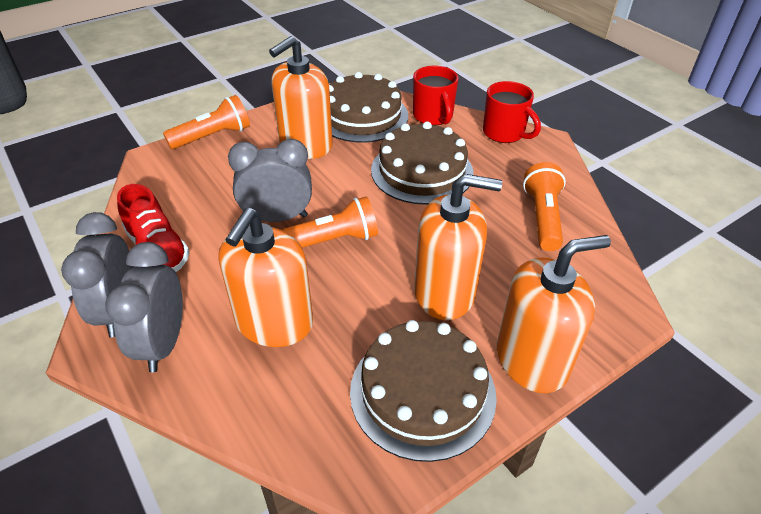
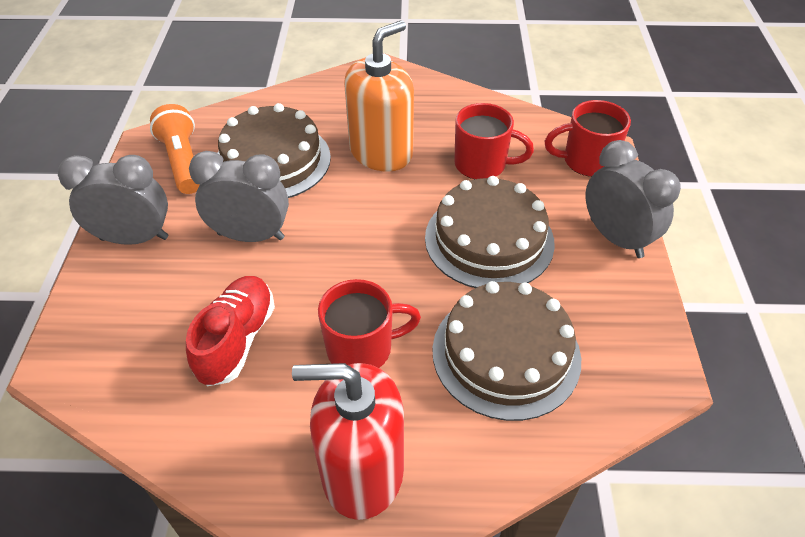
orange flashlight: 3 -> 1
orange soap dispenser: 4 -> 1
red mug: 2 -> 3
red soap dispenser: 0 -> 1

